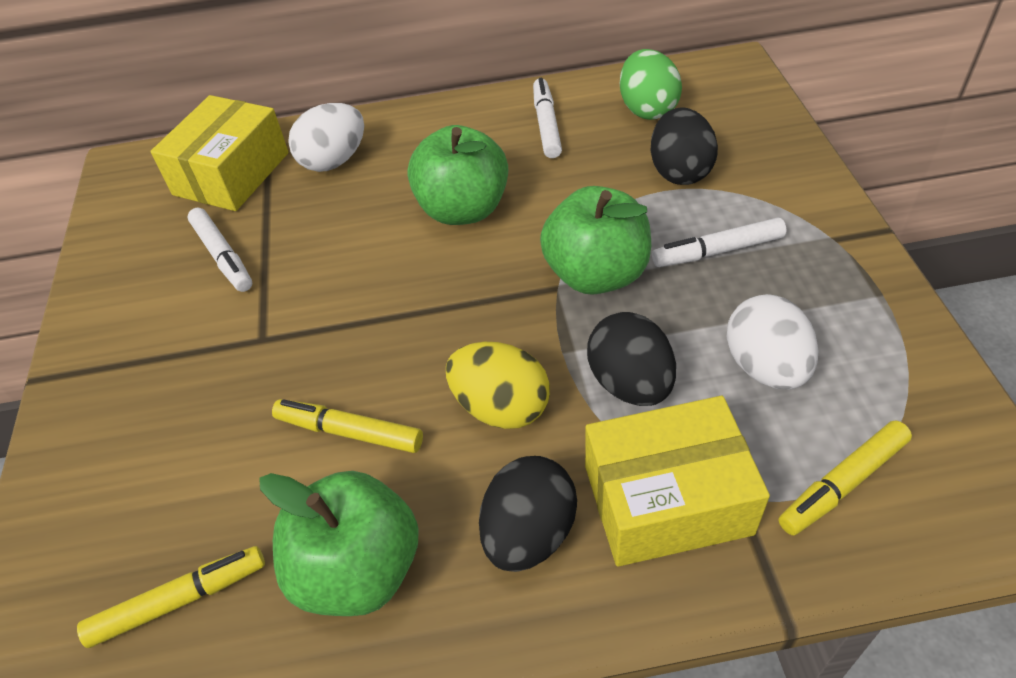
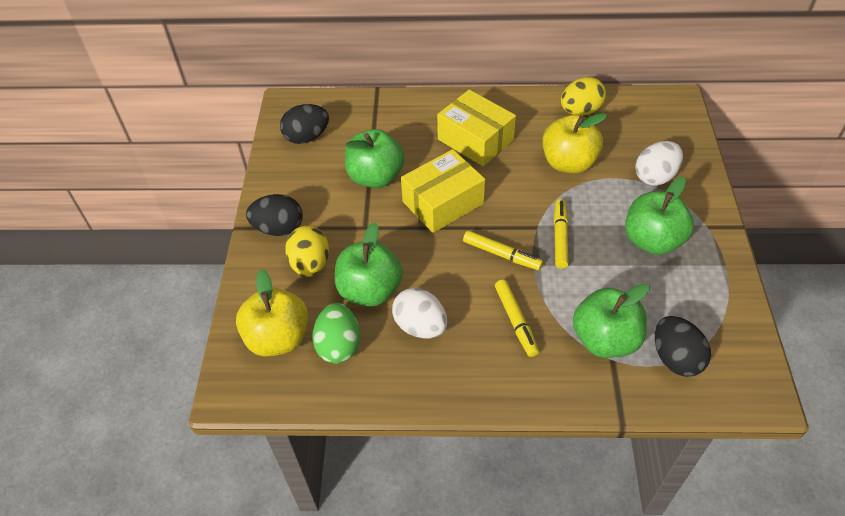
green apple: 3 -> 4
white marker: 3 -> 0
yellow apple: 0 -> 2
yellow egg: 1 -> 2

